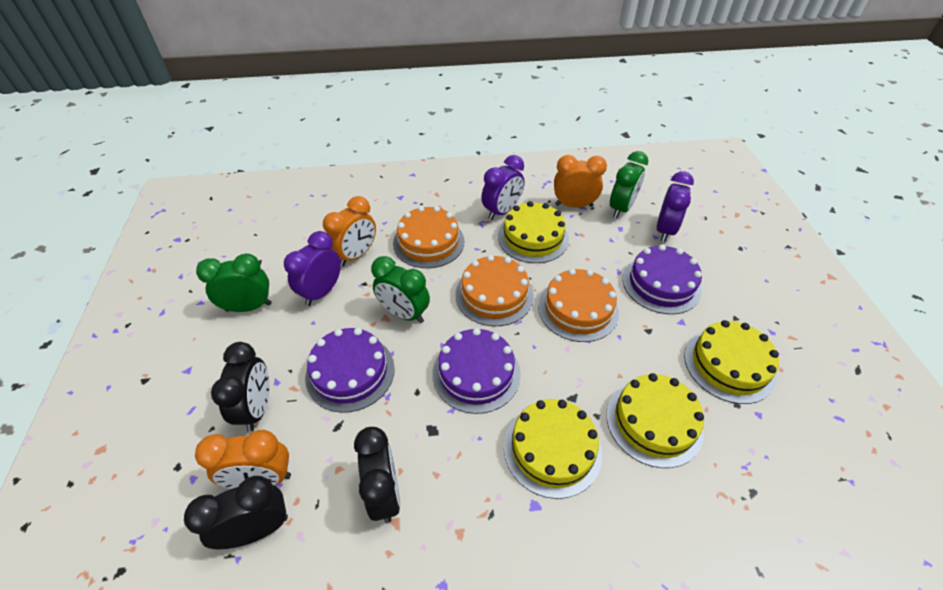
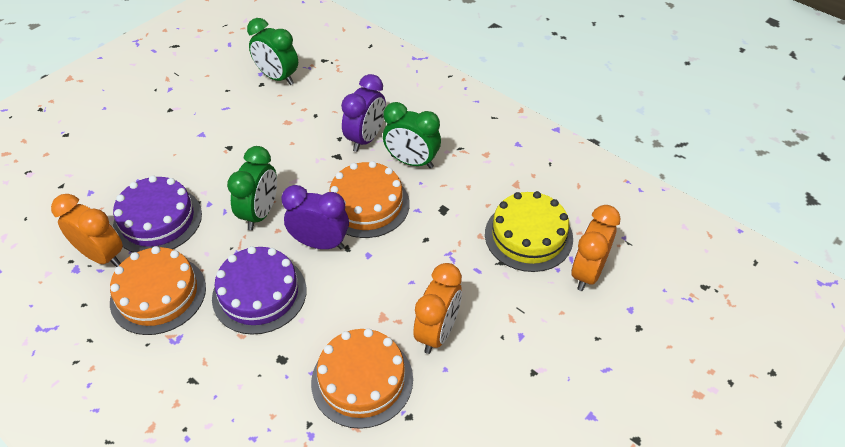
black clock: 3 -> 0
purple cake: 3 -> 2
purple clock: 3 -> 2
yellow cake: 4 -> 1

